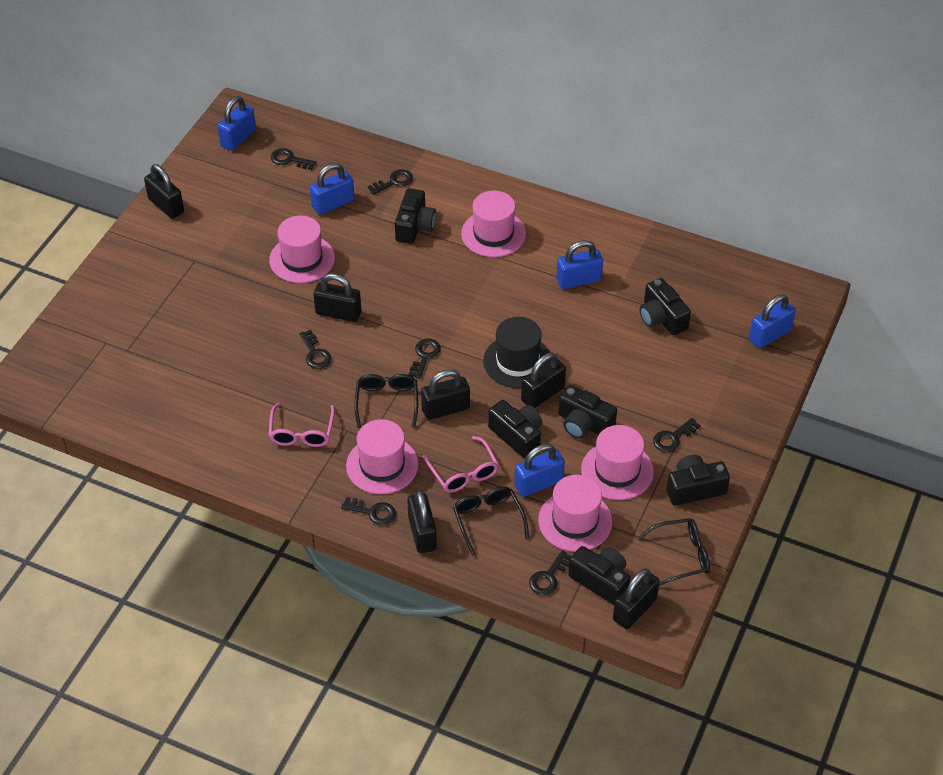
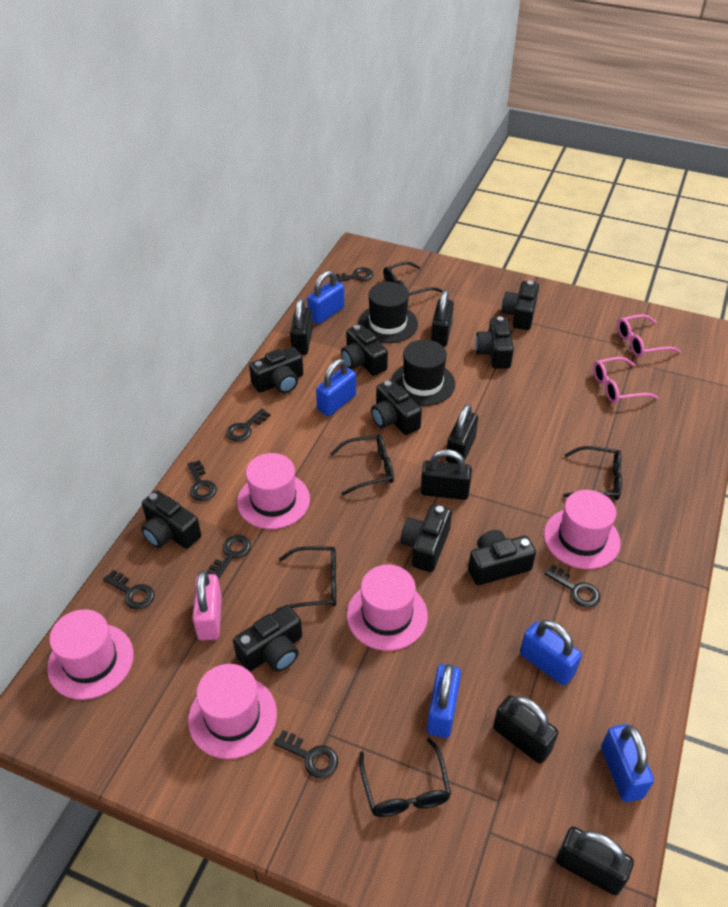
black camera: 6 -> 9
black glasses: 3 -> 5
black hat: 1 -> 2
pink padlock: 0 -> 1

